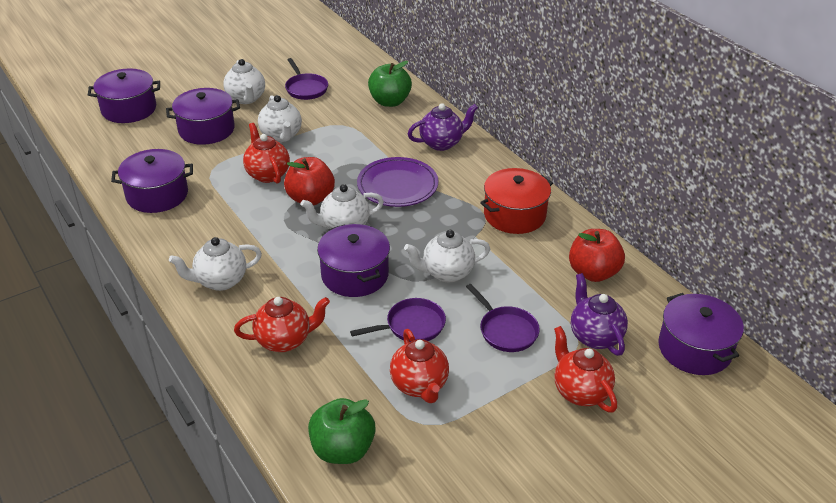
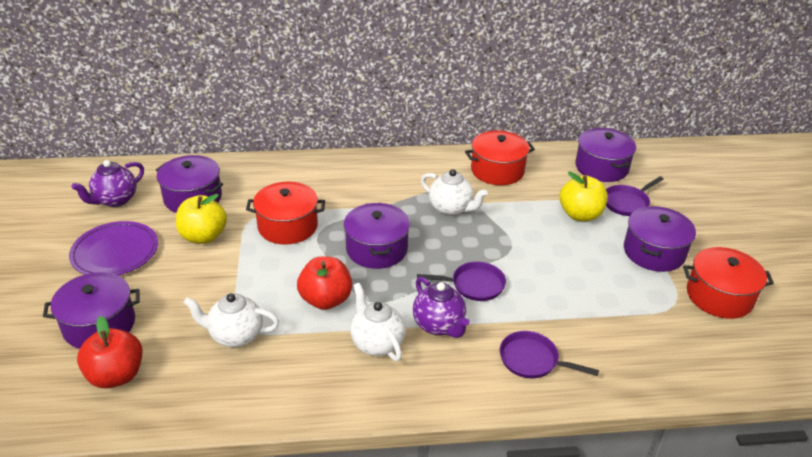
green apple: 2 -> 0
red pot: 1 -> 3
red teapot: 4 -> 0
white teapot: 5 -> 3
yellow apple: 0 -> 2

